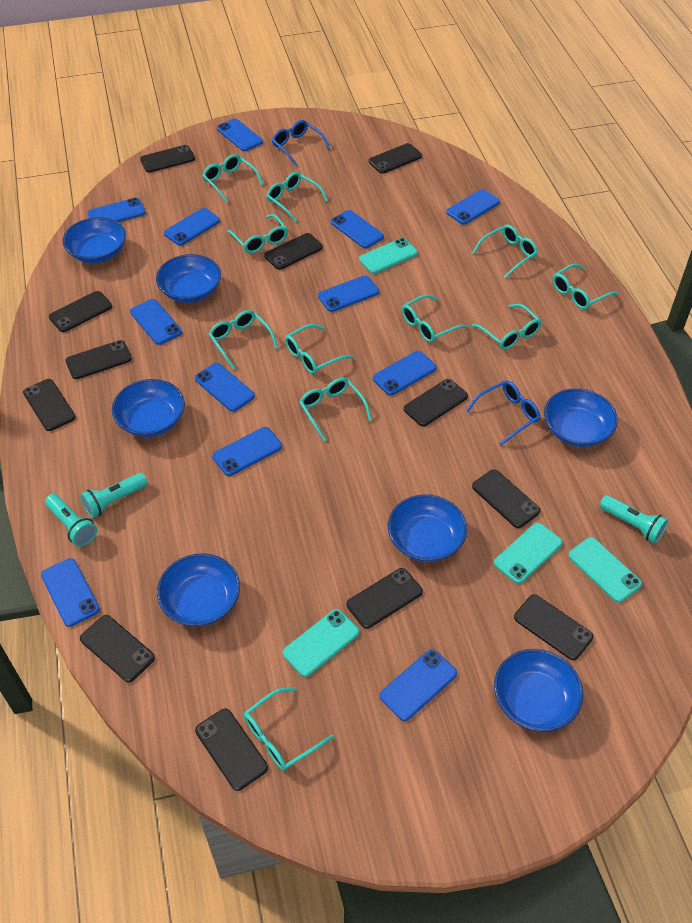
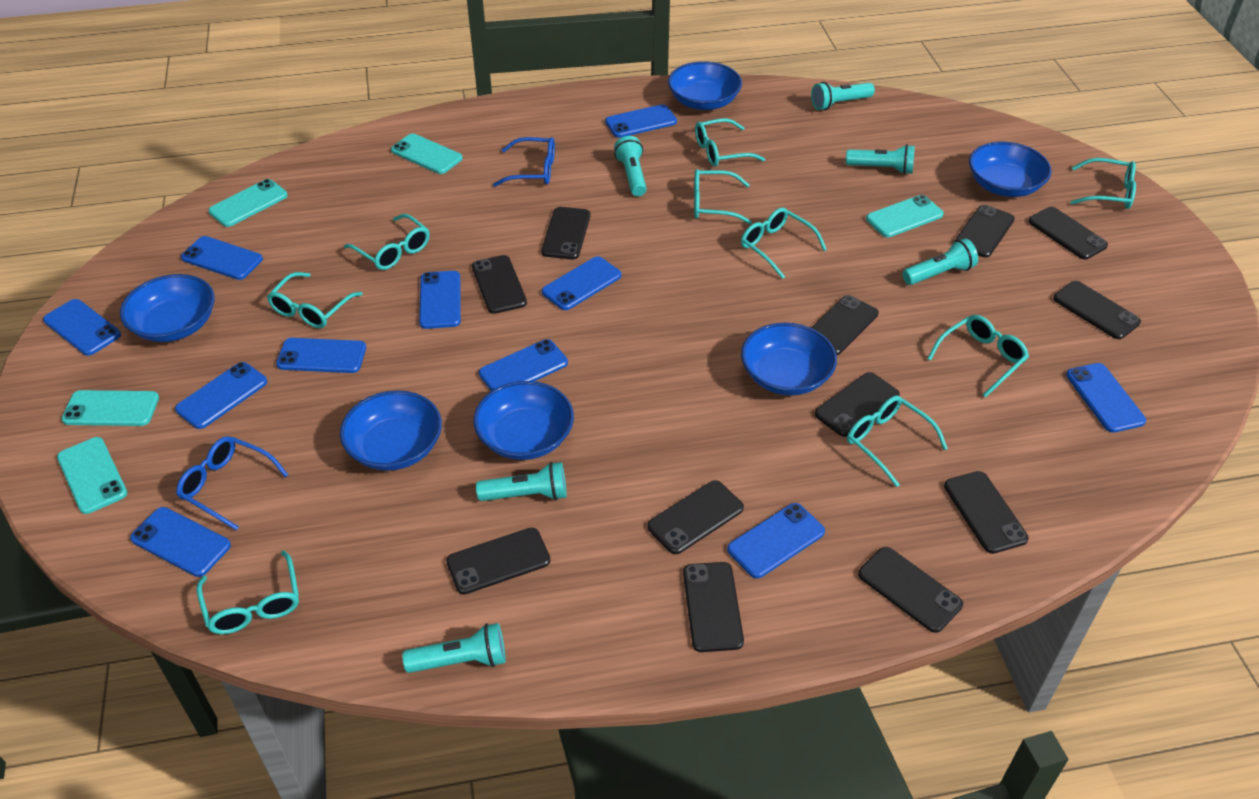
blue bowl: 7 -> 6
blue phone: 12 -> 11
turquoise flashlight: 3 -> 6
turquoise glasses: 11 -> 9
turquoise phone: 4 -> 5

